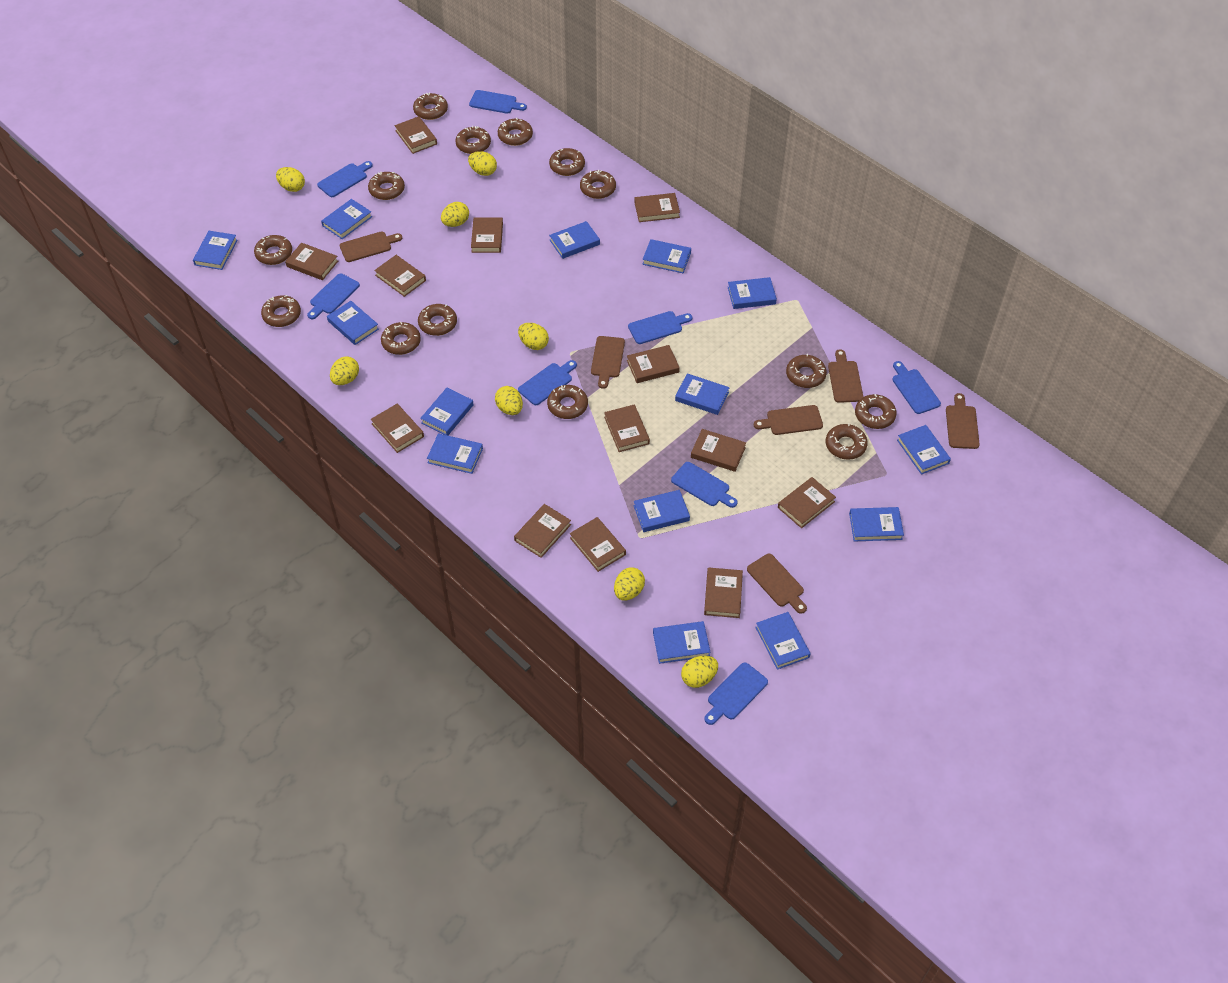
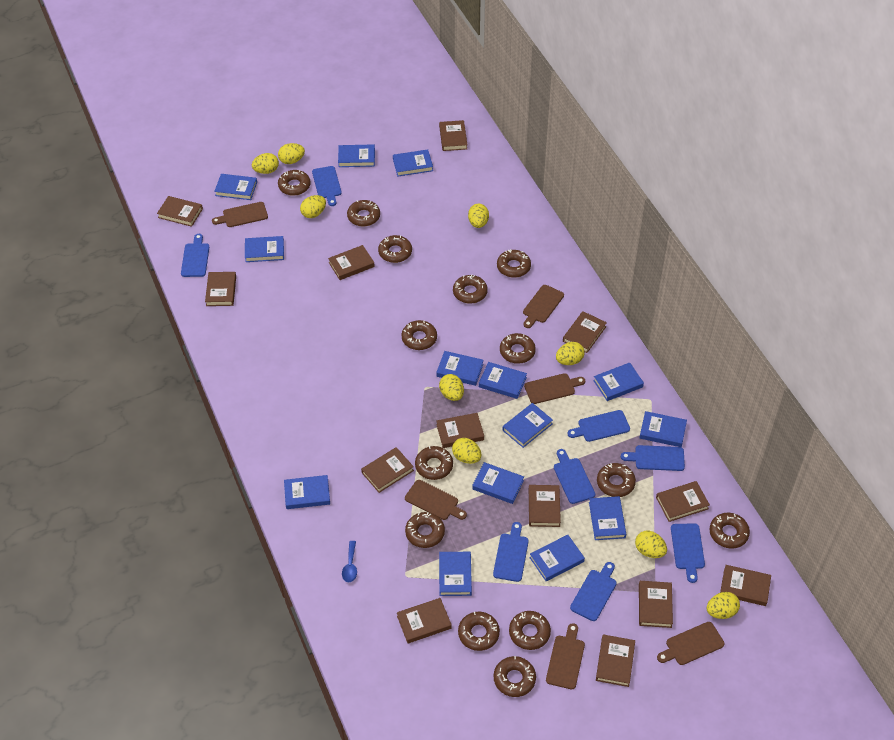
blue spoon: 0 -> 1
yellow egg: 8 -> 9

